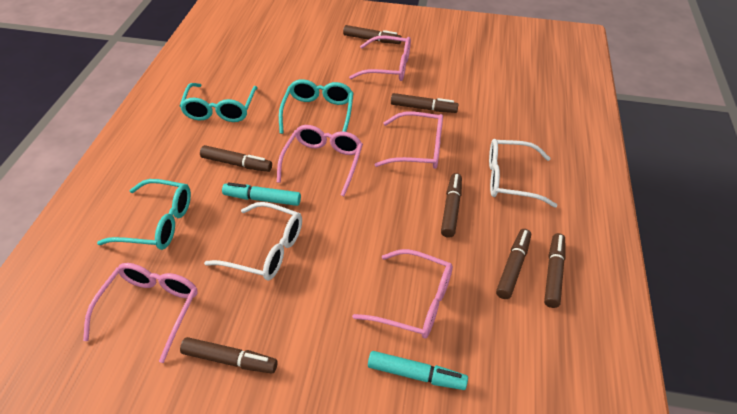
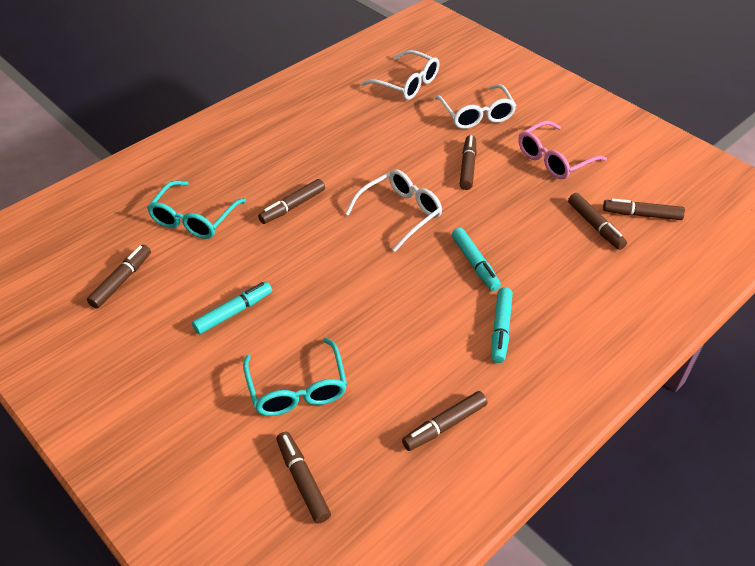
pink glasses: 5 -> 1
turquoise glasses: 3 -> 2
turquoise marker: 2 -> 3
white glasses: 2 -> 3

